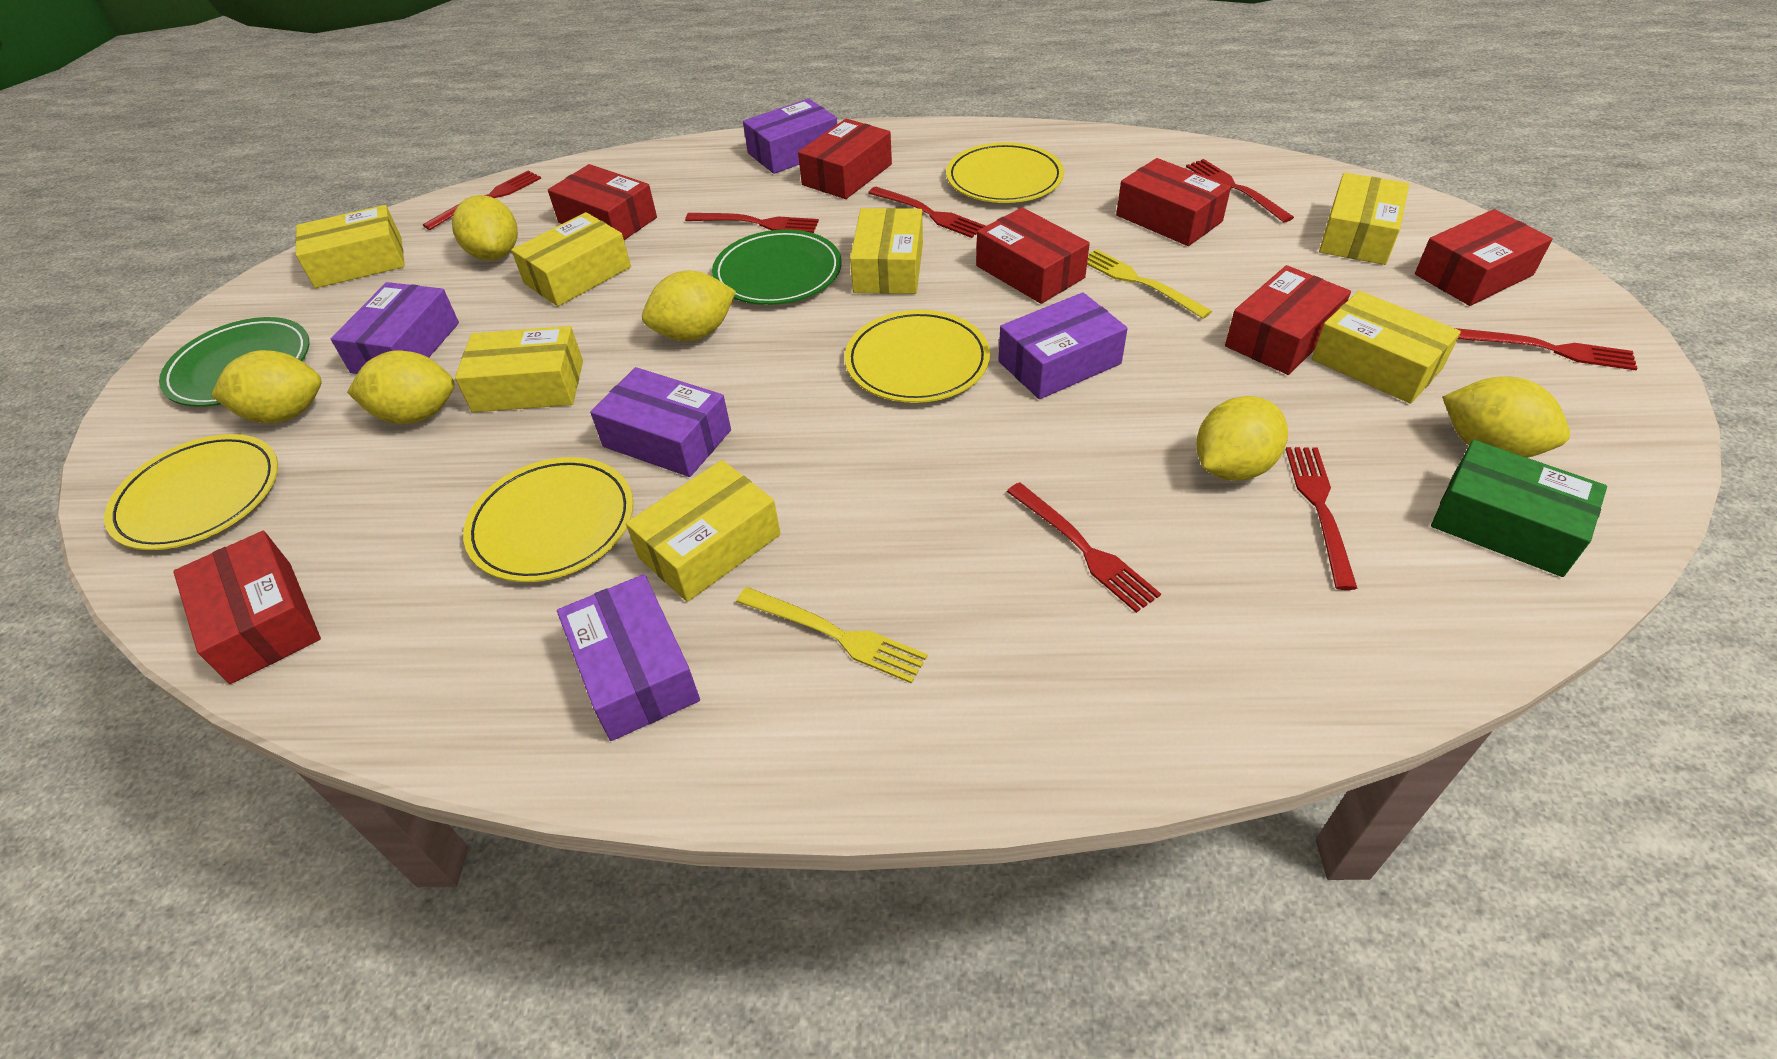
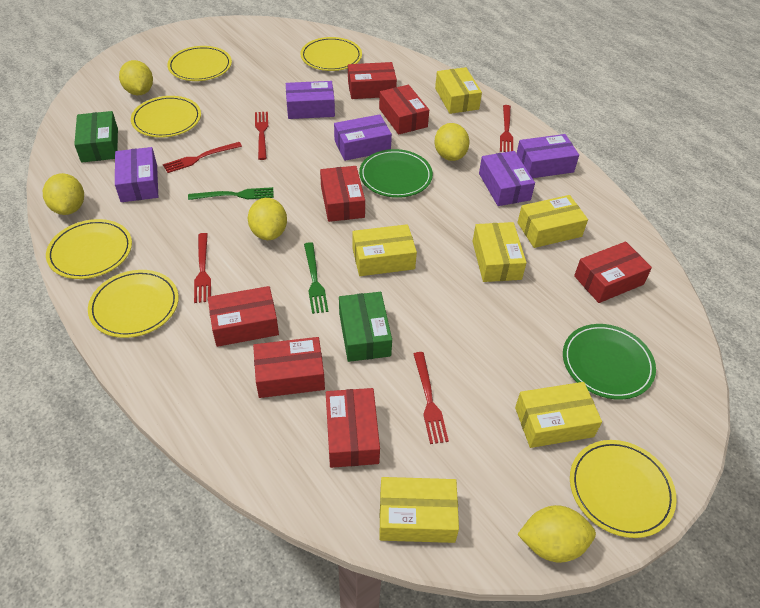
green box: 1 -> 2
green fork: 0 -> 2
red fork: 7 -> 5
yellow box: 7 -> 6
yellow fork: 2 -> 0
yellow lemon: 6 -> 5
yellow plate: 4 -> 6

